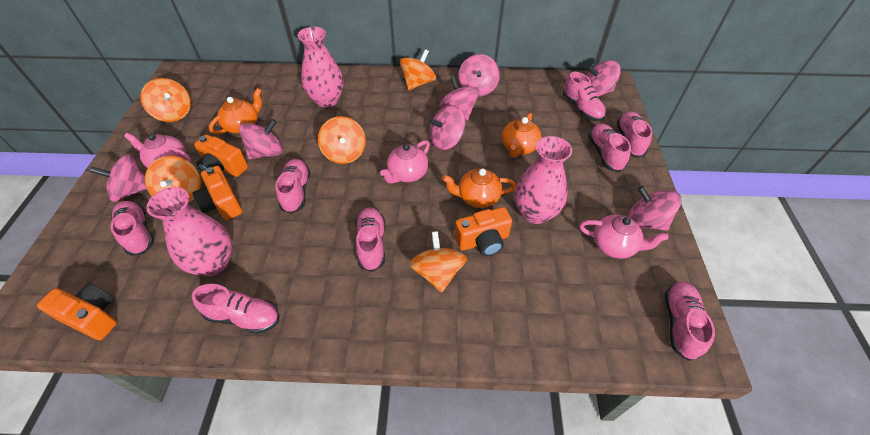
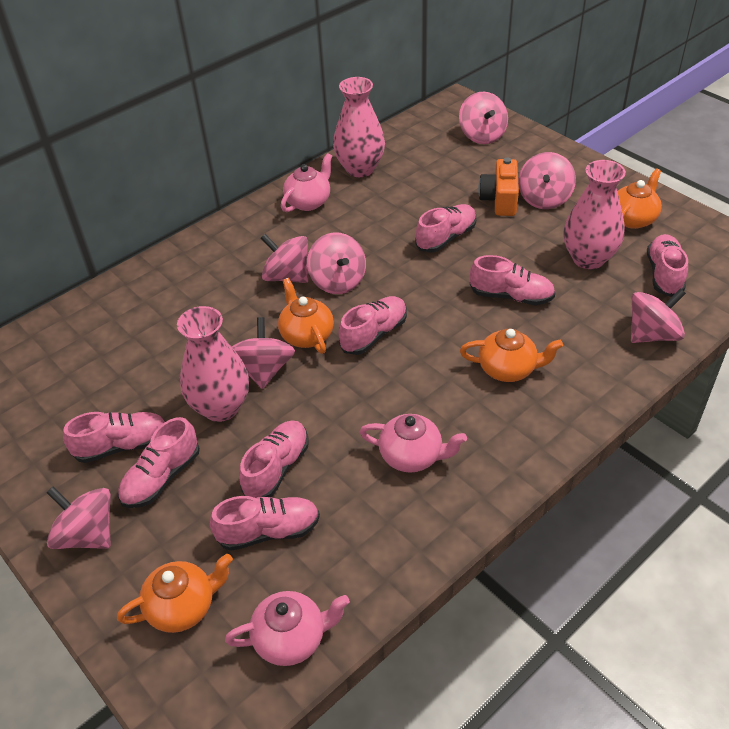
orange camera: 4 -> 1
orange spinning top: 5 -> 0
orange teapot: 3 -> 4

